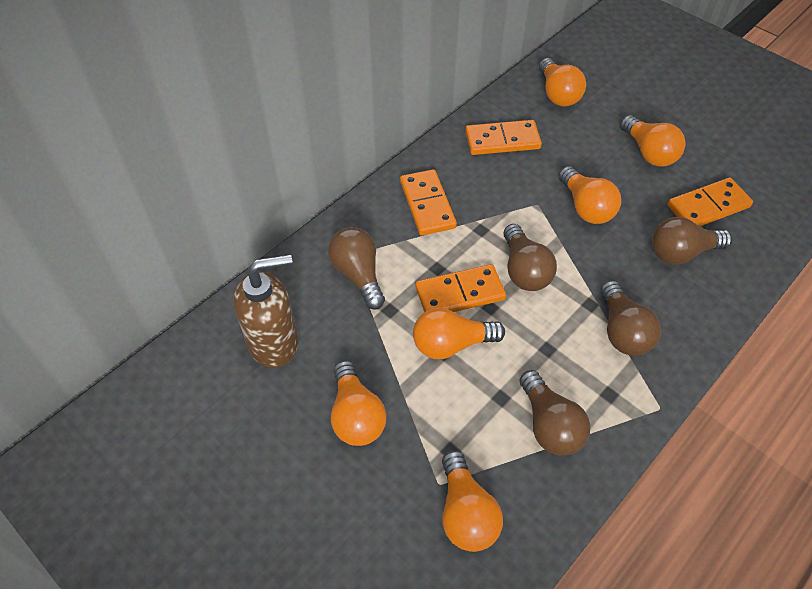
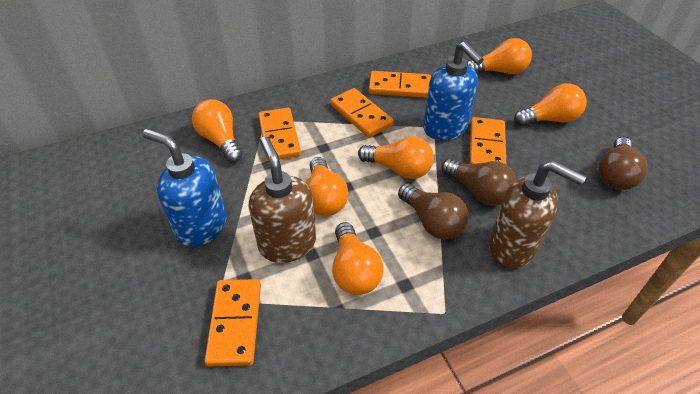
blue soap dispenser: 0 -> 2
brown light bulb: 5 -> 3
brown soap dispenser: 1 -> 2
orange domino: 4 -> 5

